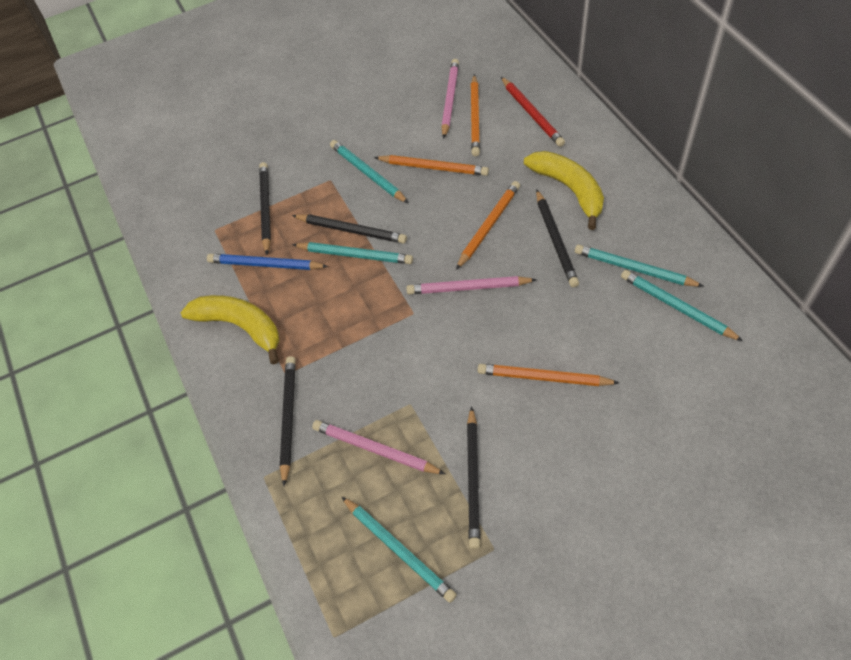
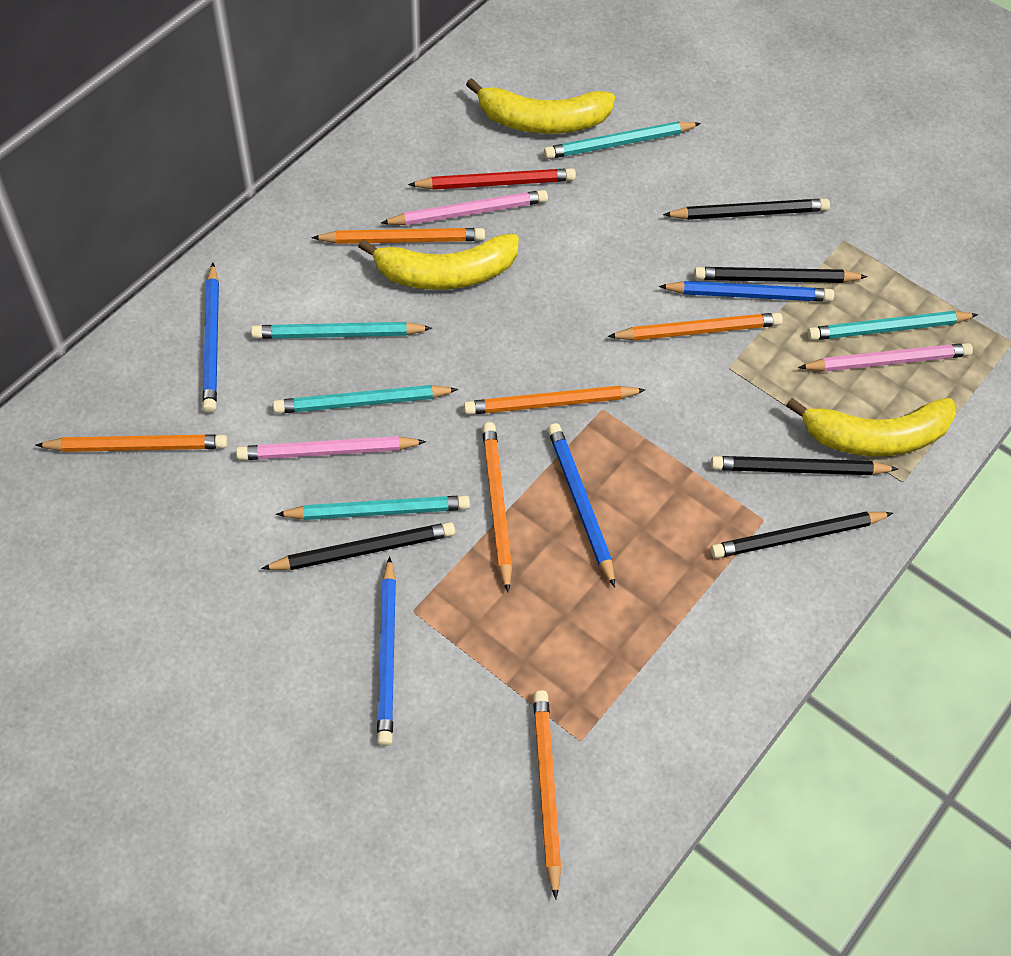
blue pencil: 1 -> 4
orange pencil: 4 -> 6
yellow banana: 2 -> 3

